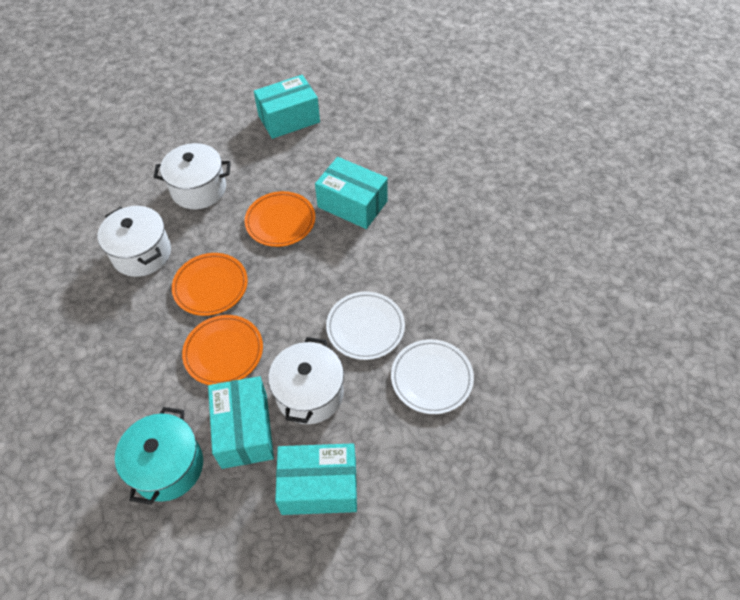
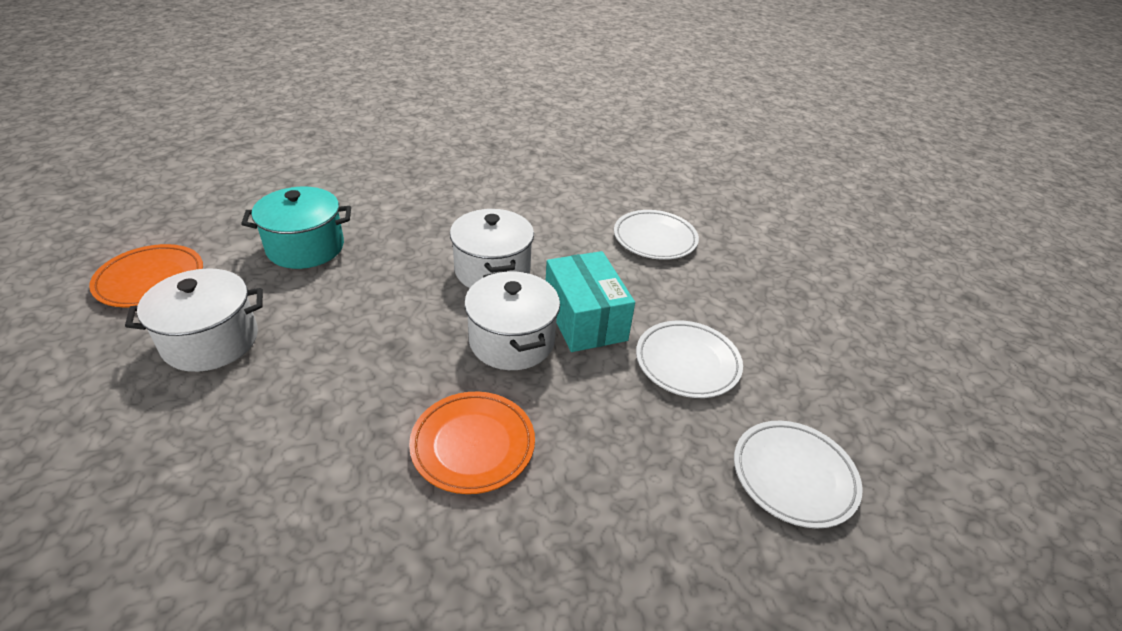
orange plate: 3 -> 2
turquoise box: 4 -> 1
white plate: 2 -> 3

